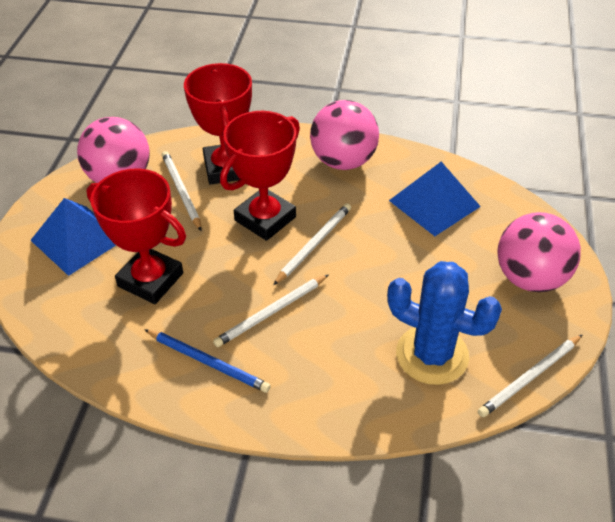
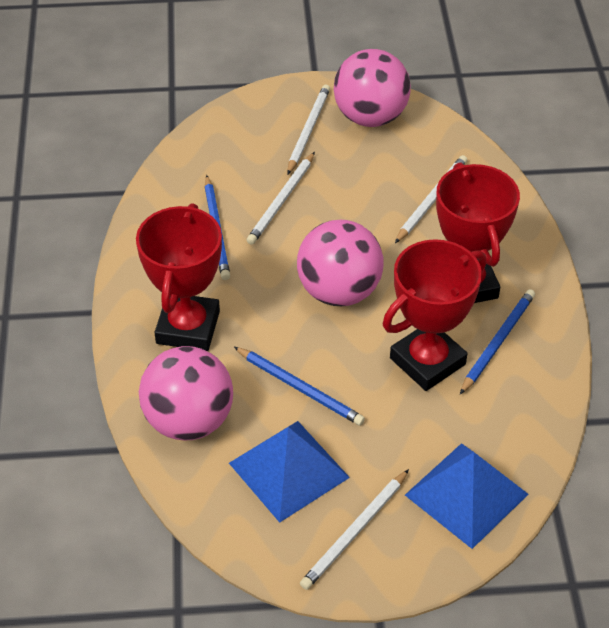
blue cactus: 1 -> 0
blue pencil: 1 -> 3

